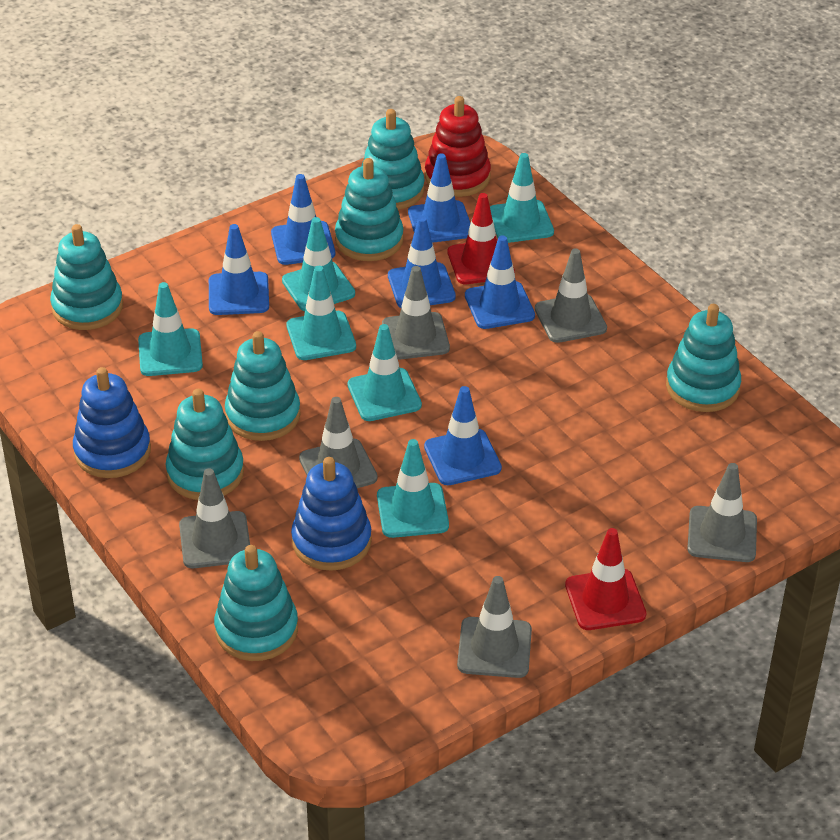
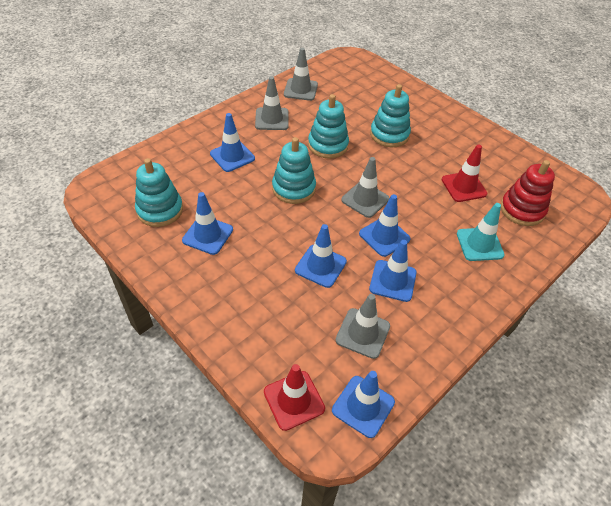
blue stacking toy: 2 -> 0
grey traffic cone: 6 -> 4
turquoise stacking toy: 7 -> 4
turquoise traffic cone: 6 -> 1

